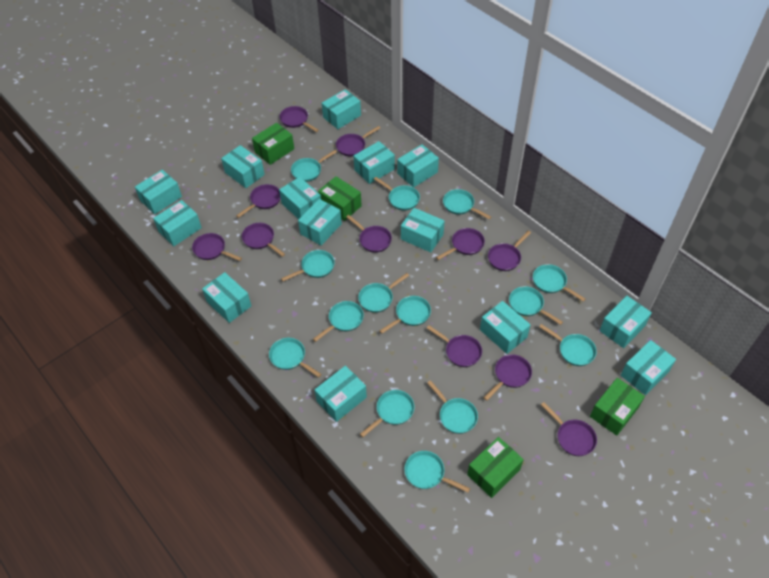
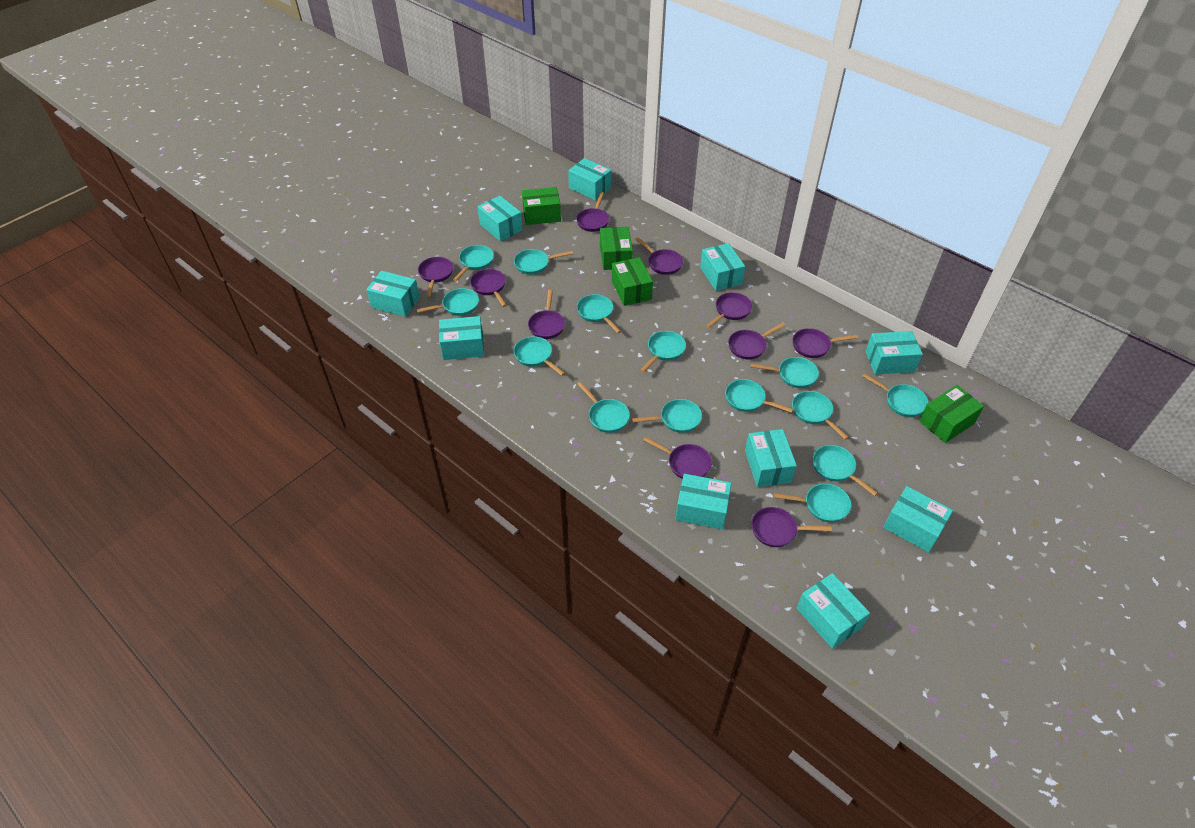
purple pan: 11 -> 10
turquoise box: 14 -> 10

